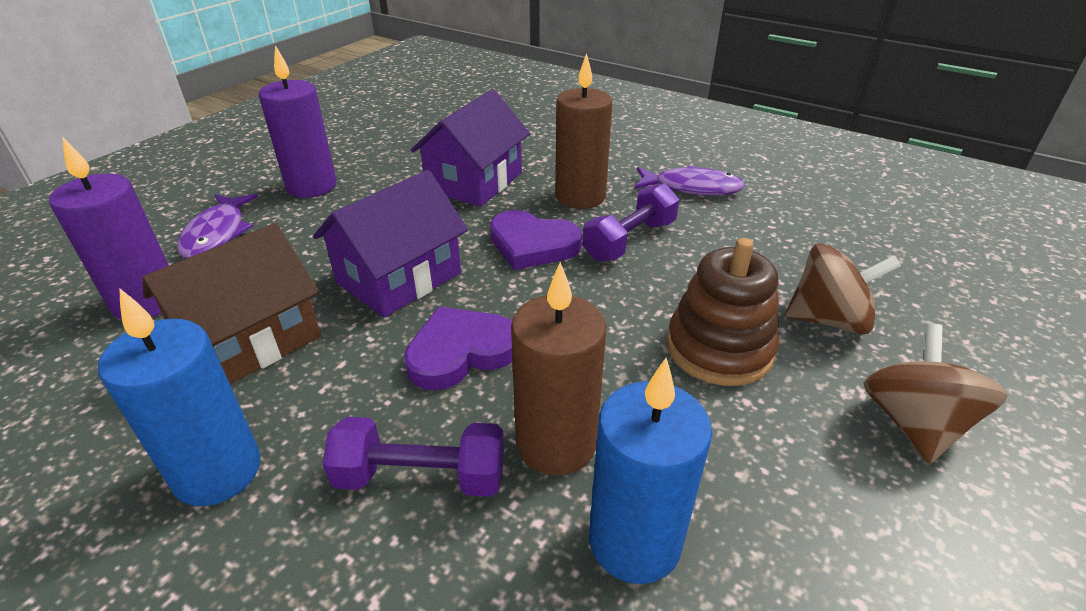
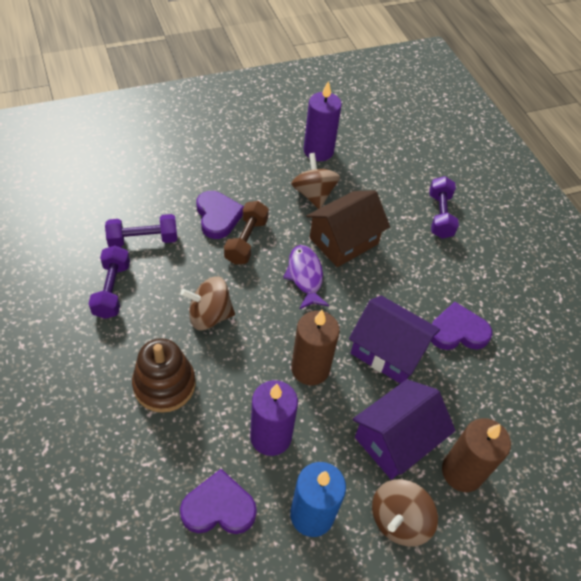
blue candle: 2 -> 1
brown dumbbell: 0 -> 1
brown spinning top: 2 -> 3
purple dumbbell: 2 -> 3
purple fish: 2 -> 1
purple heart: 2 -> 3

